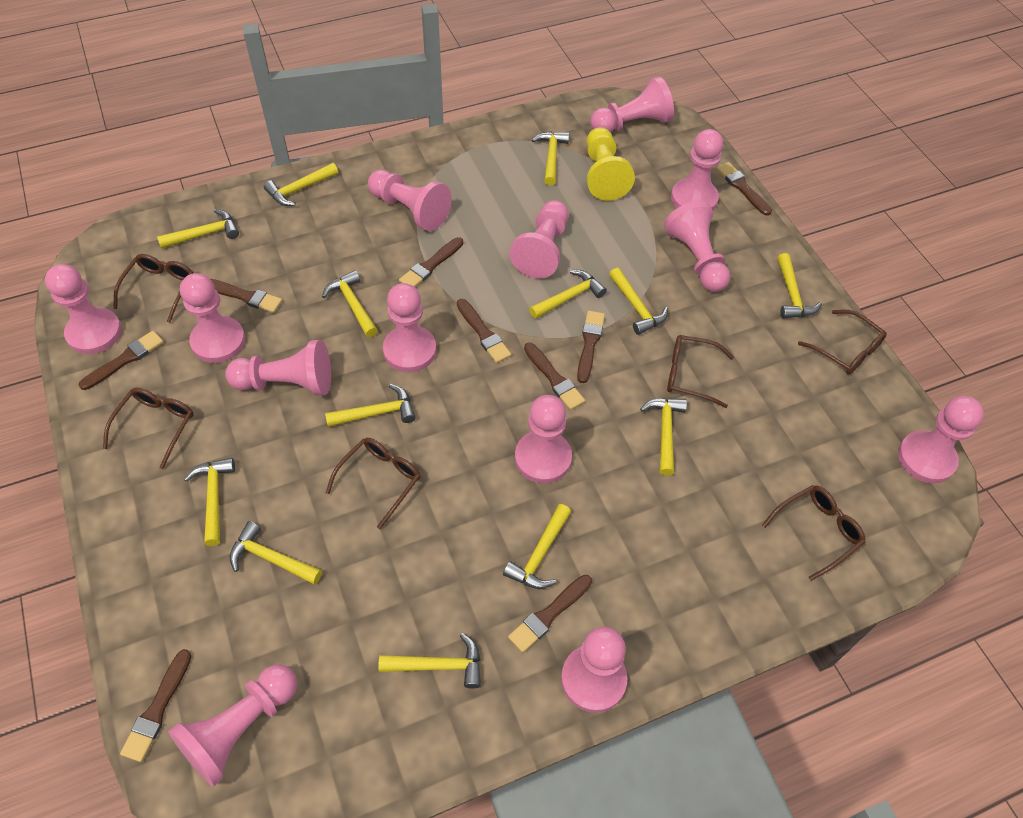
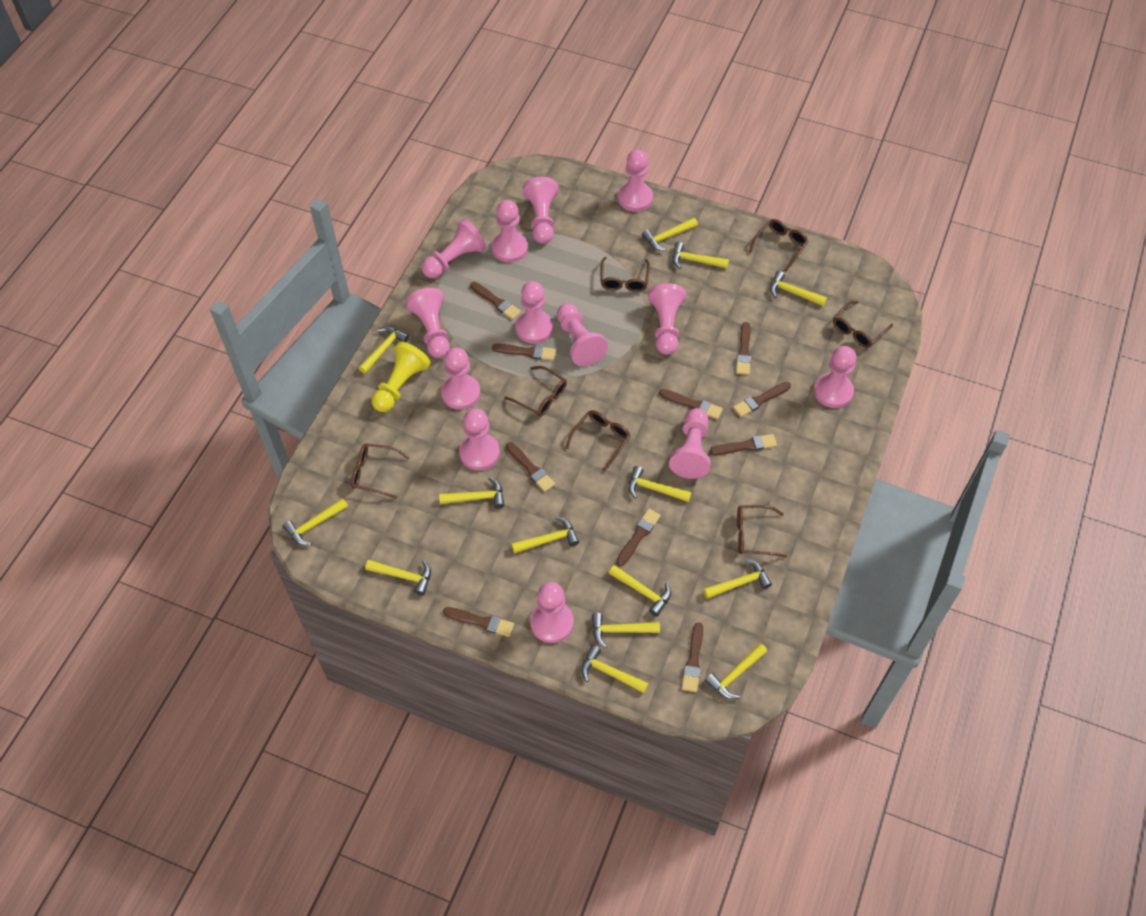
brown brush: 9 -> 10
brown glasses: 6 -> 7
yellow hammer: 13 -> 14

